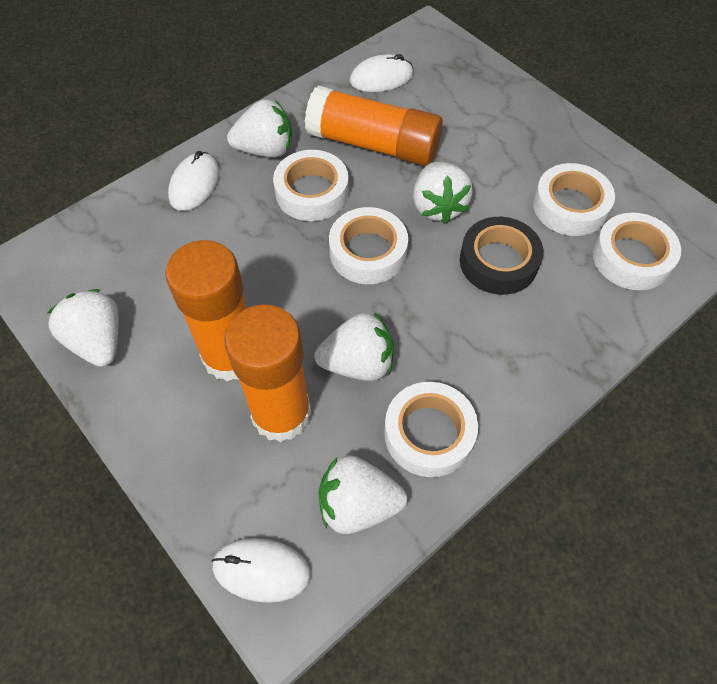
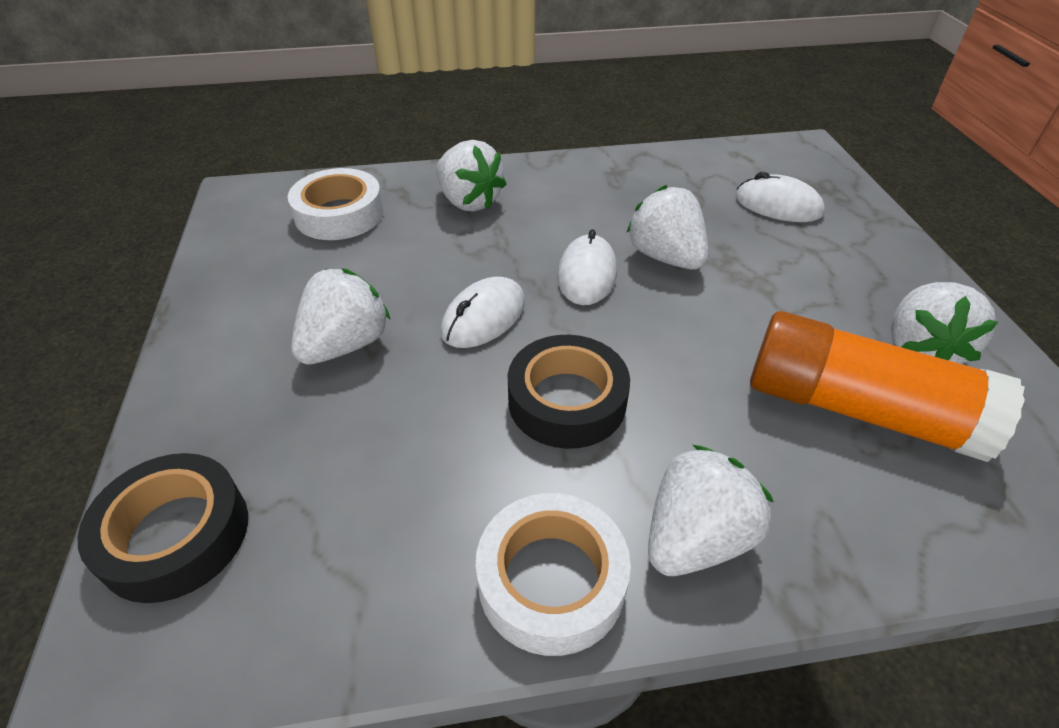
black tape: 1 -> 2
orange glue stick: 3 -> 1
white tape: 5 -> 2

